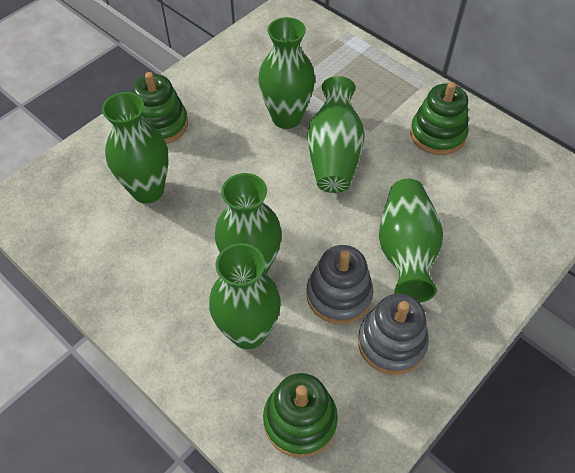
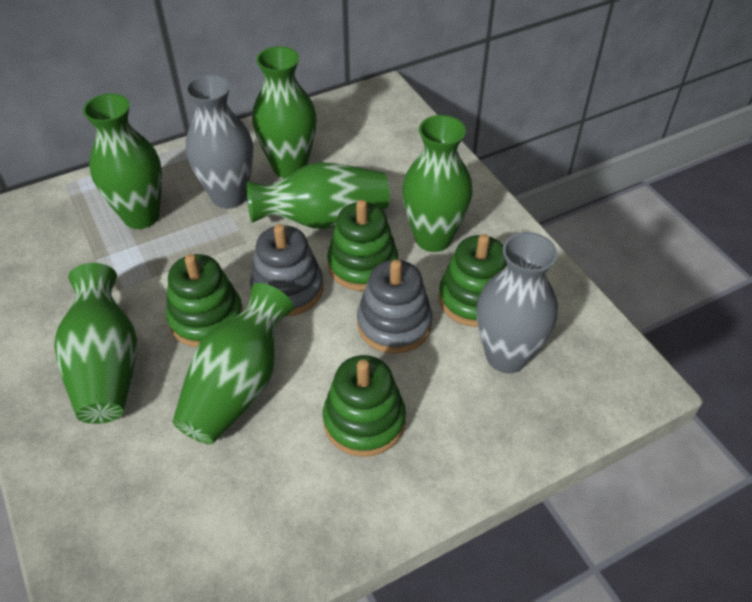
green stacking toy: 3 -> 4
grey vase: 0 -> 2

